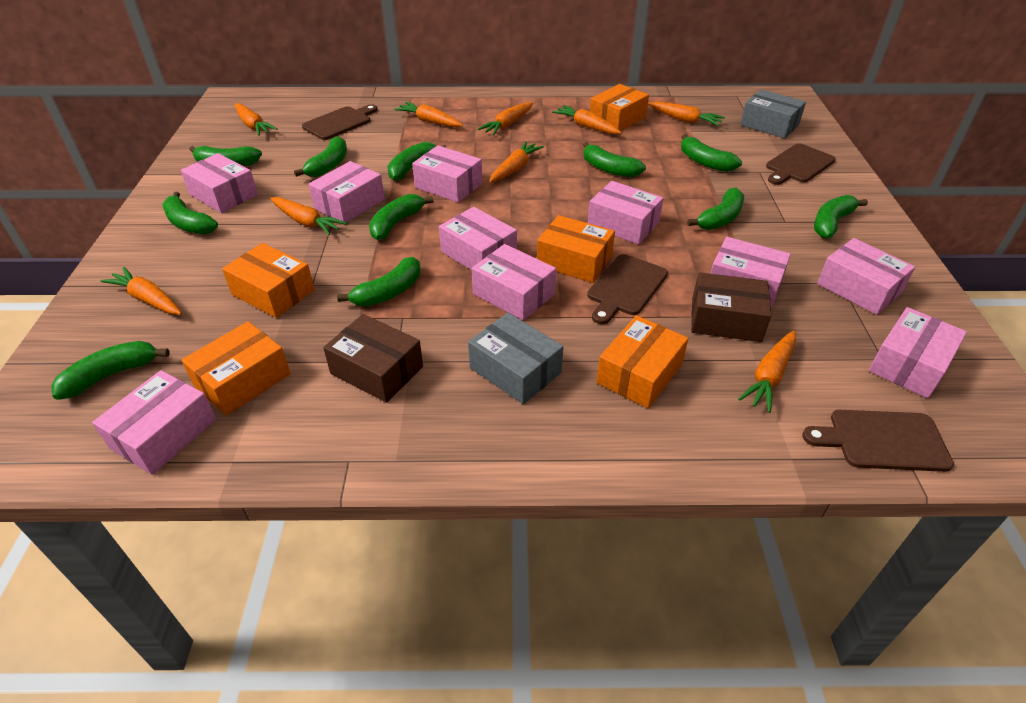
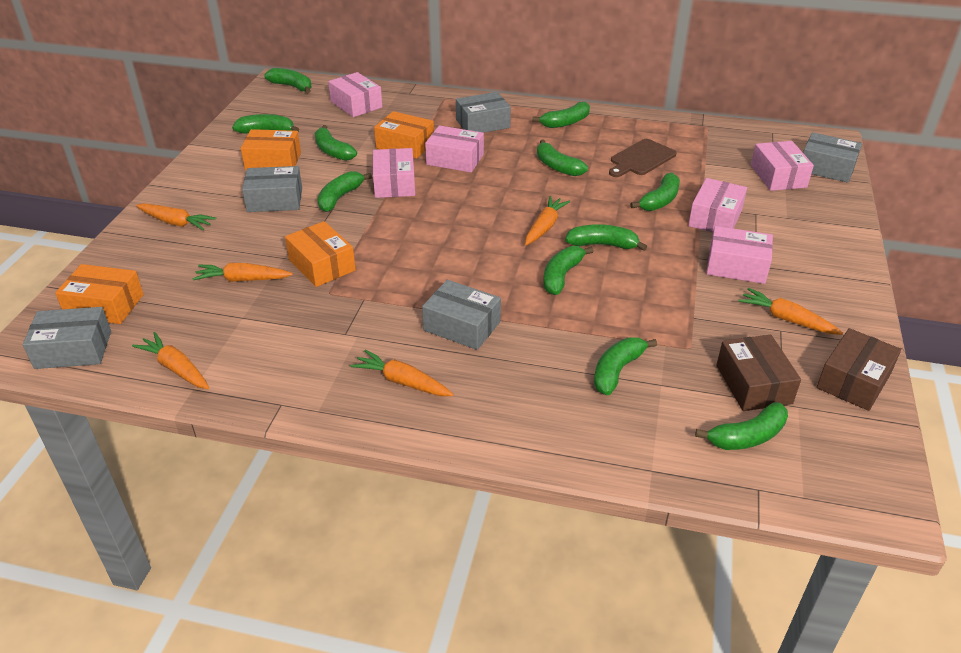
brown cutting board: 4 -> 1
grey box: 2 -> 5
orange box: 5 -> 4
orange carrot: 9 -> 6
pink box: 10 -> 6

